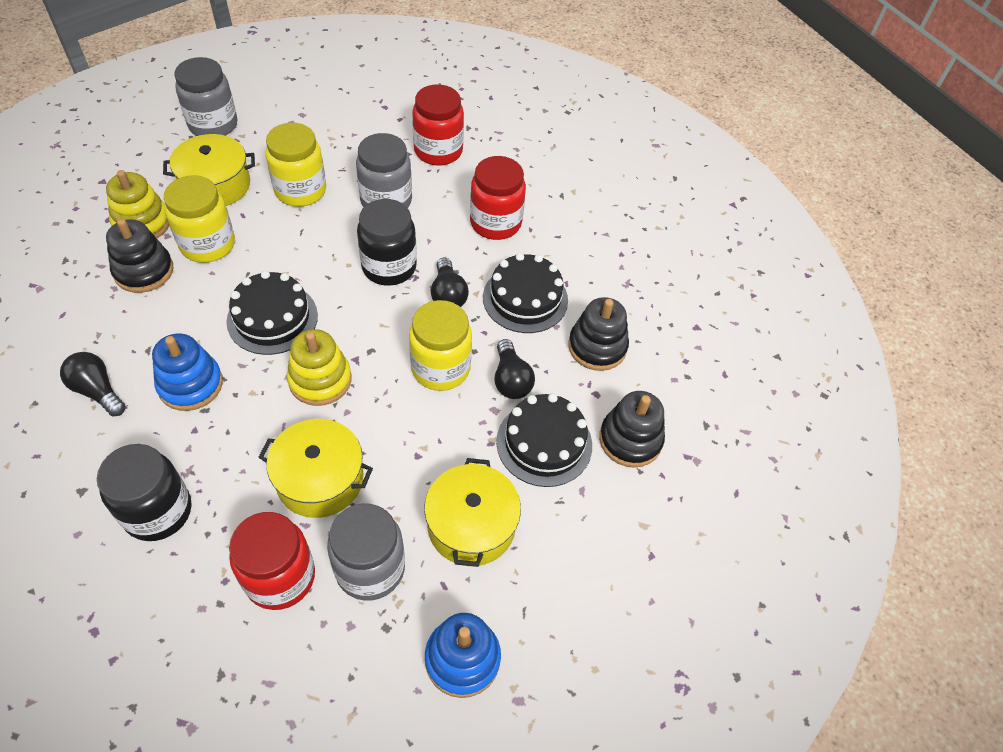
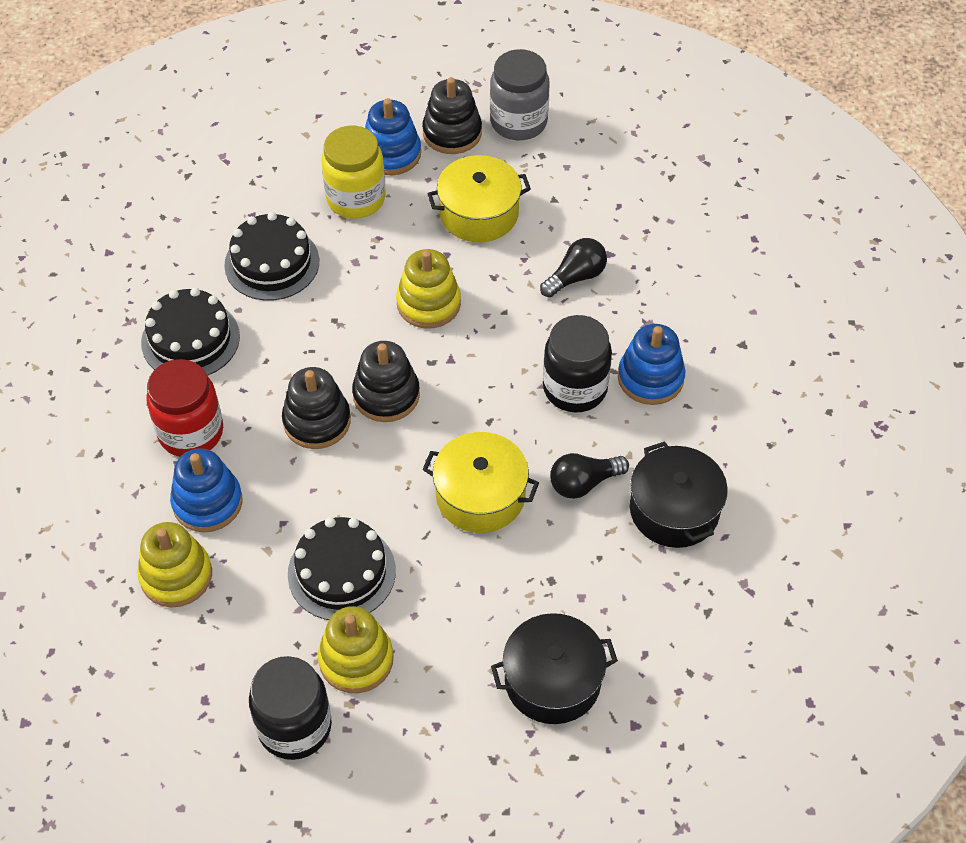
black light bulb: 3 -> 2
black pot: 0 -> 2
blue stacking toy: 2 -> 3
grey jar: 3 -> 1
red jar: 3 -> 1
yellow jar: 3 -> 1
yellow pot: 3 -> 2
yellow stacking toy: 2 -> 3

